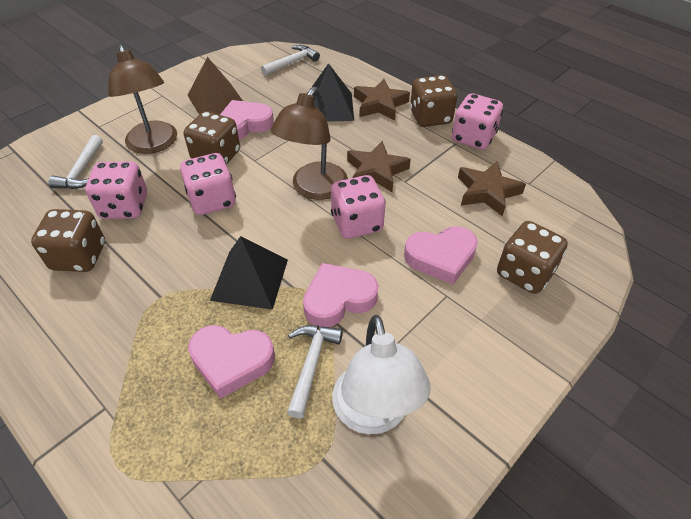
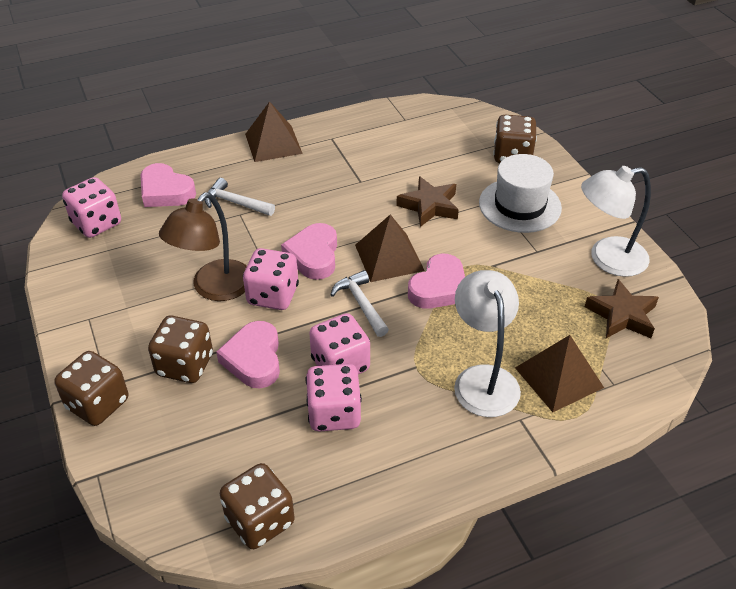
black pyramid: 2 -> 0
brown lamp: 2 -> 1
brown pyramid: 1 -> 3
brown star: 3 -> 2
white hammer: 3 -> 2
white hat: 0 -> 1
white lamp: 1 -> 2

